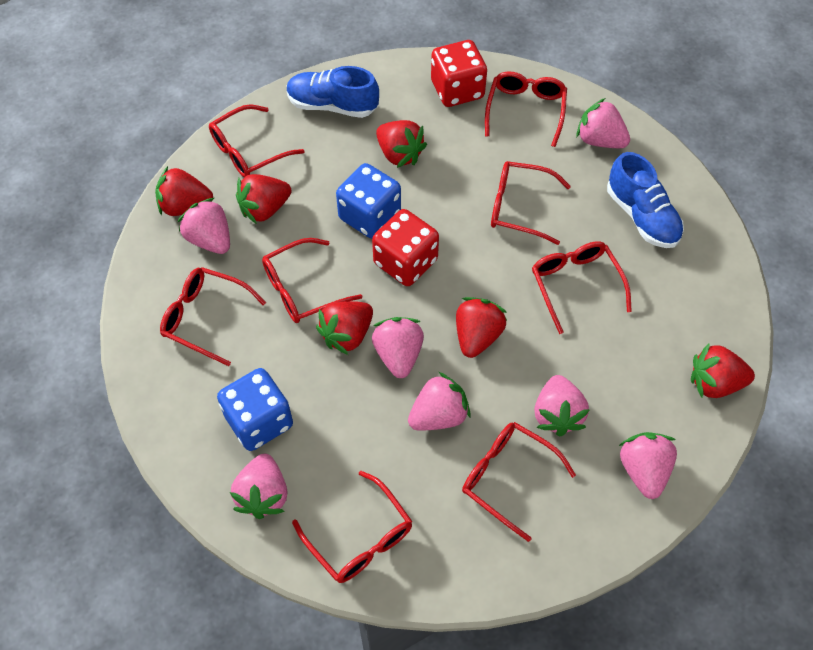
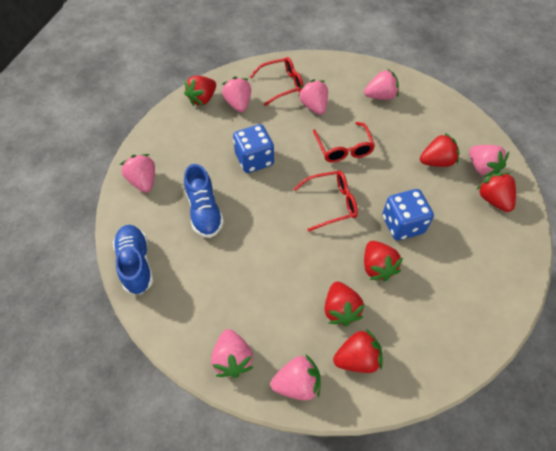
red dice: 2 -> 0
red glasses: 8 -> 3

